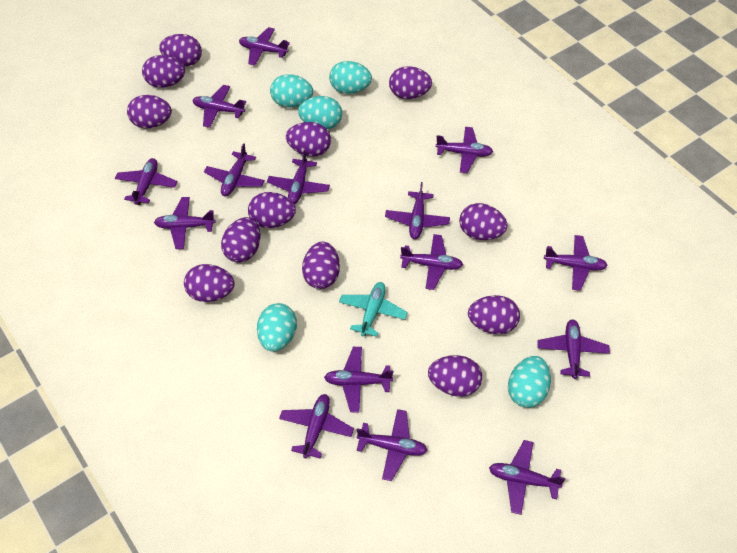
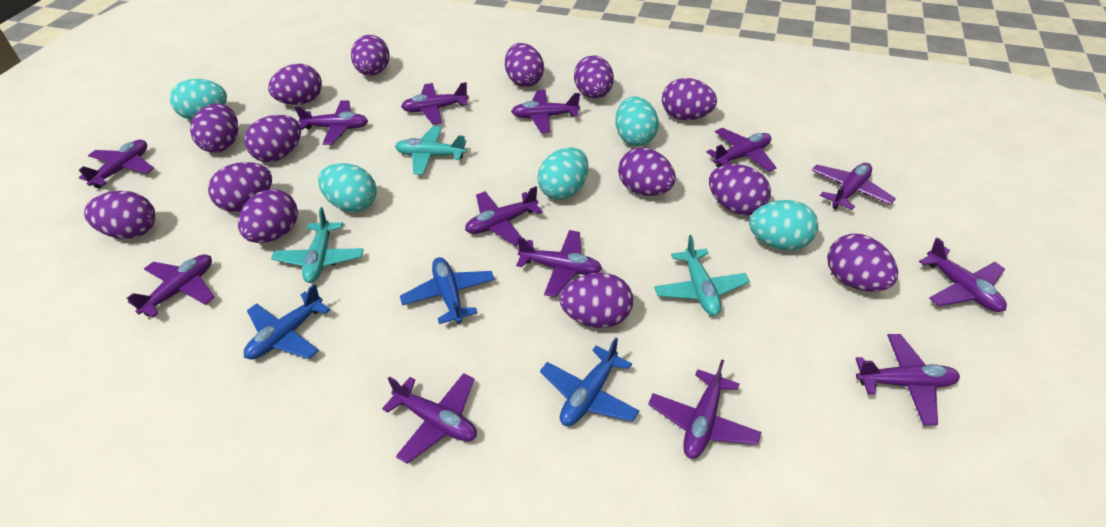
blue plane: 0 -> 3
purple egg: 12 -> 14
purple plane: 15 -> 13
turquoise plane: 1 -> 3

